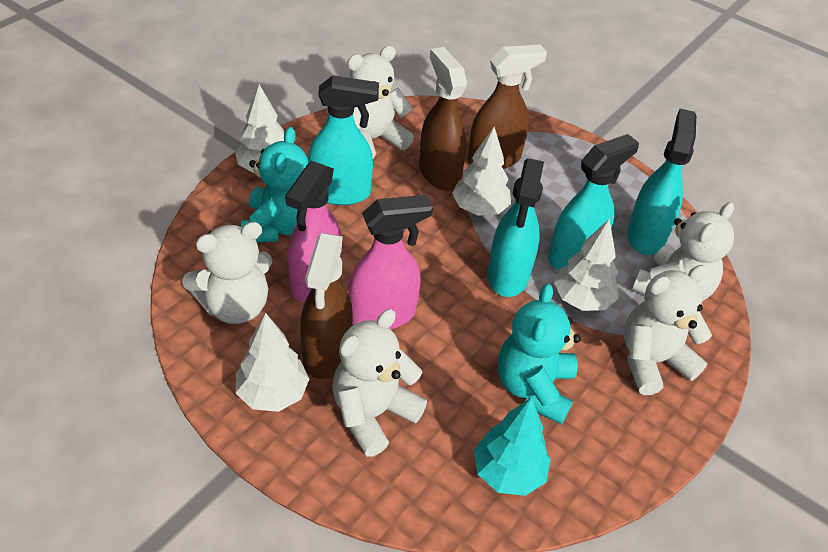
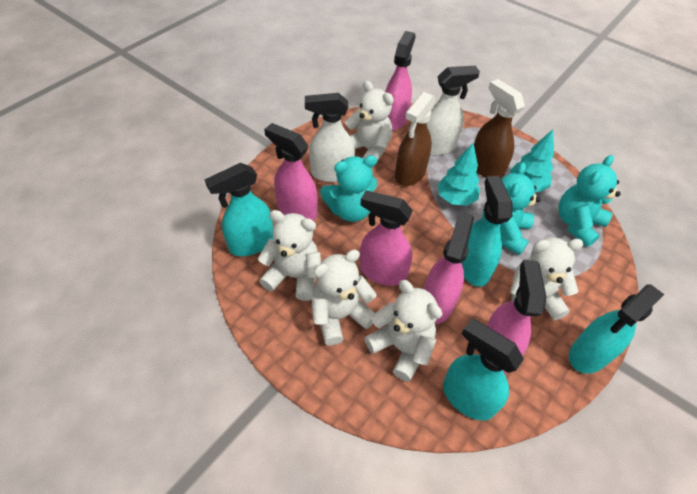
brown spray bottle: 3 -> 2
pink spray bottle: 2 -> 5
turquoise teddy bear: 2 -> 3
turquoise tree: 1 -> 2
white spray bottle: 0 -> 2
white tree: 4 -> 0

